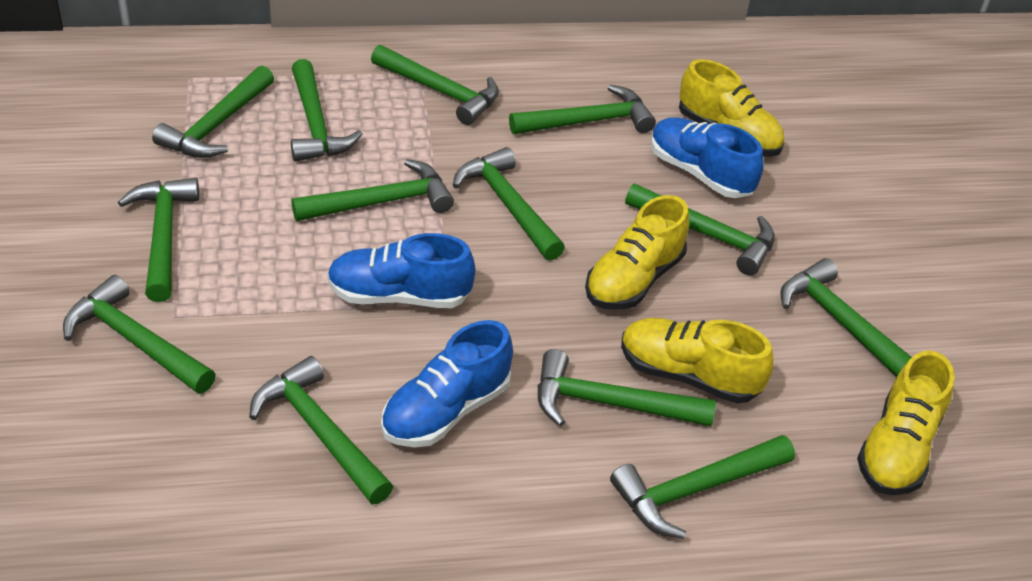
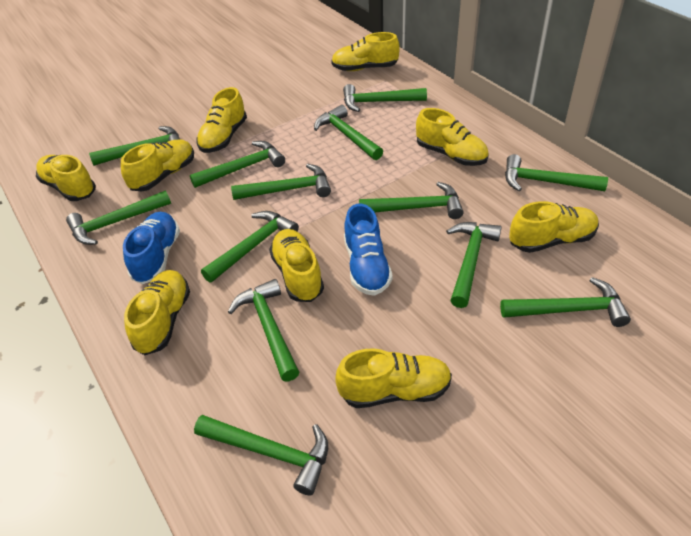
blue shoe: 3 -> 2
yellow shoe: 4 -> 9

